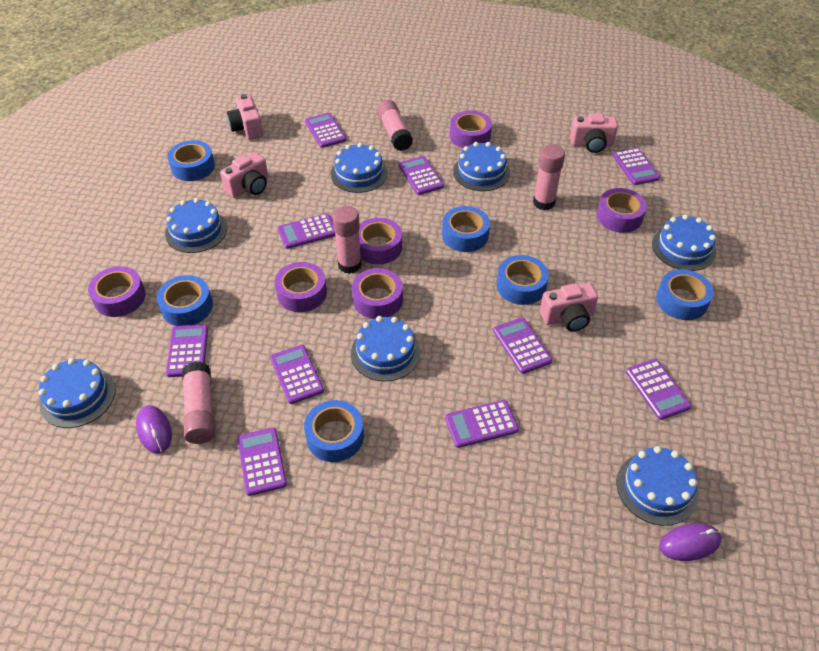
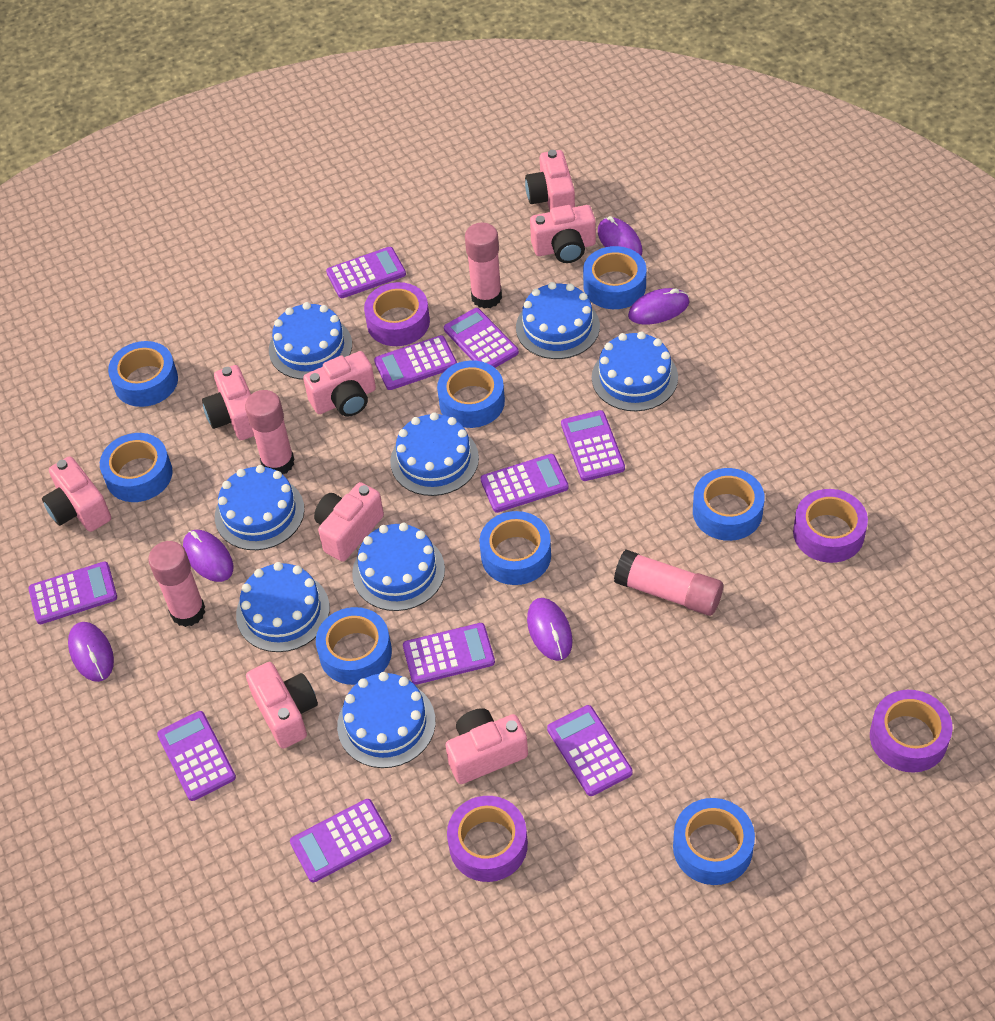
blue cake: 7 -> 8
blue tape: 6 -> 8
pink camera: 4 -> 8
purple mouse: 2 -> 5
purple tape: 6 -> 4

